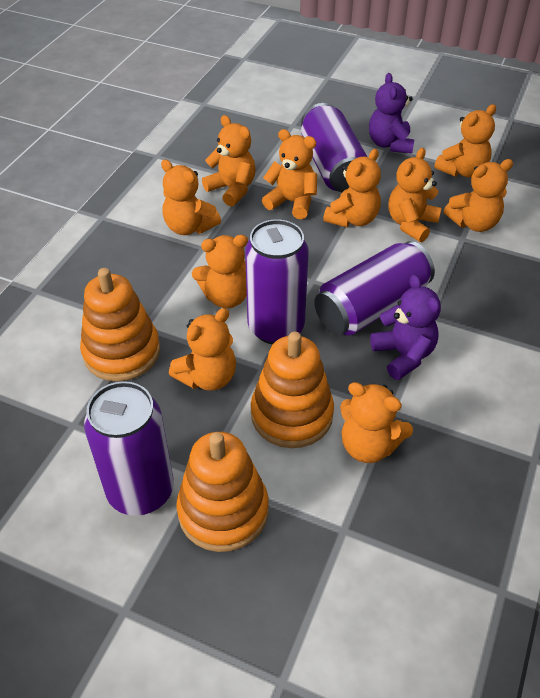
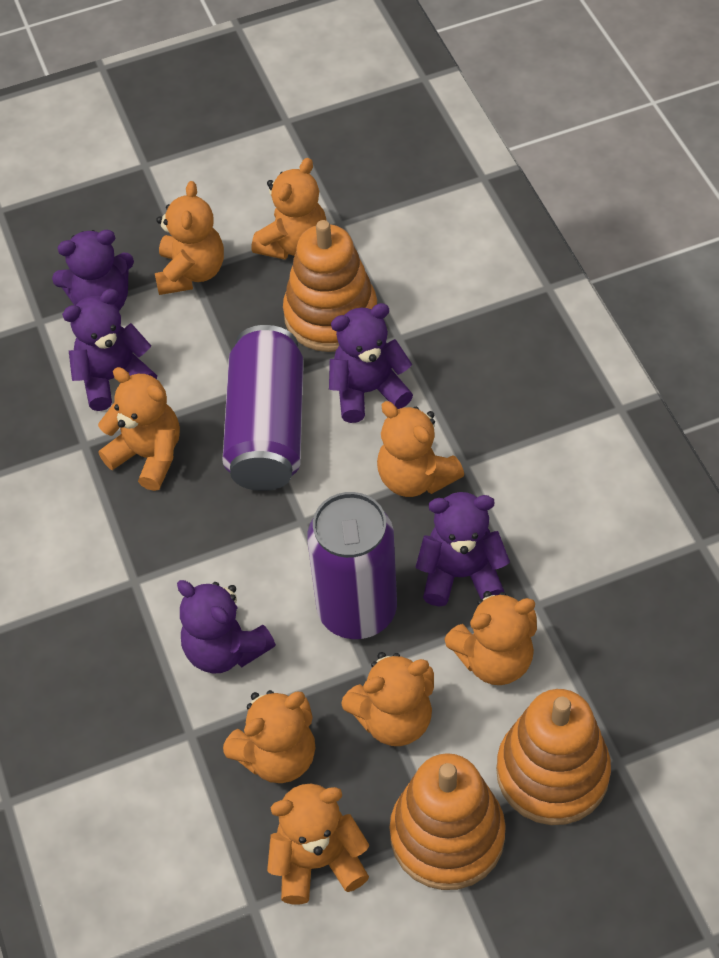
orange teddy bear: 10 -> 8
purple can: 4 -> 2
purple teddy bear: 2 -> 5

